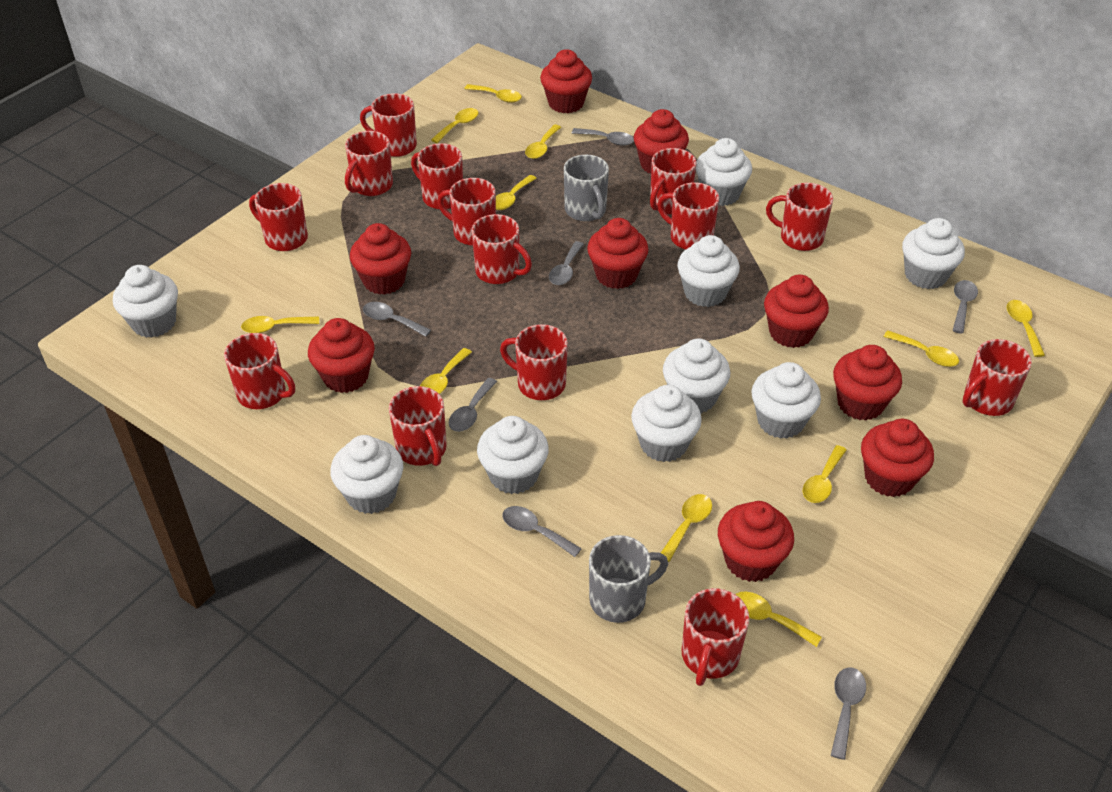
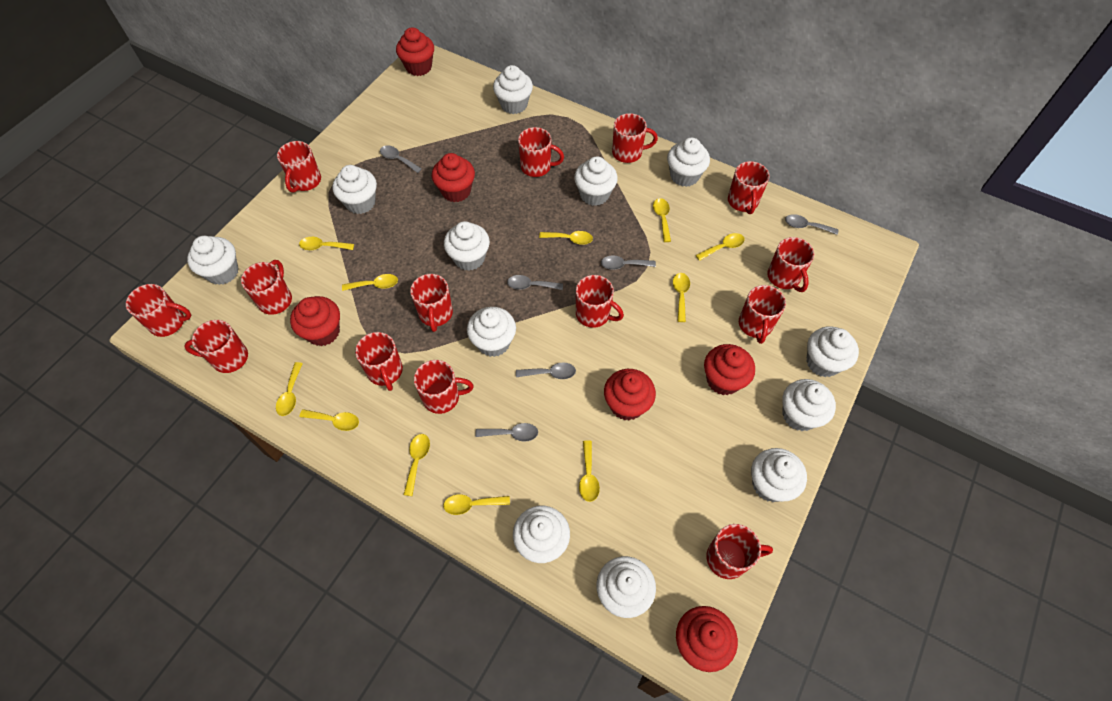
grey mug: 2 -> 0
grey spoon: 7 -> 6
red cupcake: 9 -> 6
white cupcake: 9 -> 12

